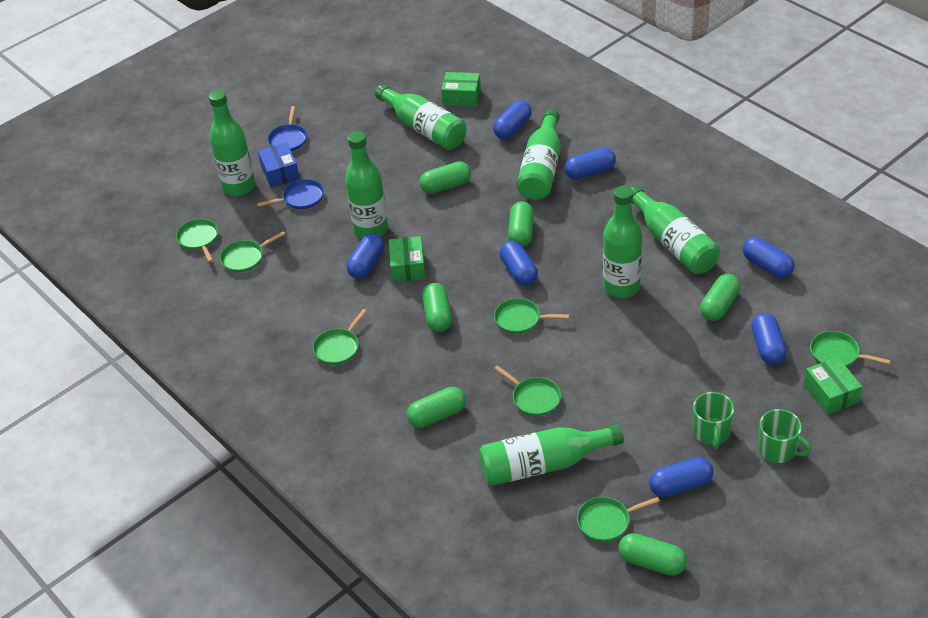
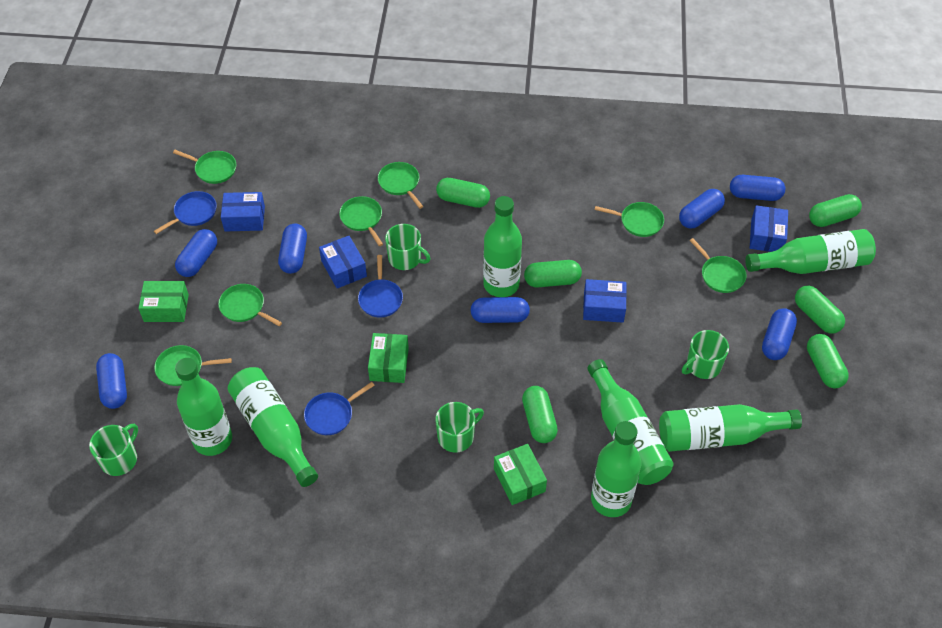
blue box: 1 -> 4
blue pan: 2 -> 3
green mug: 2 -> 4

